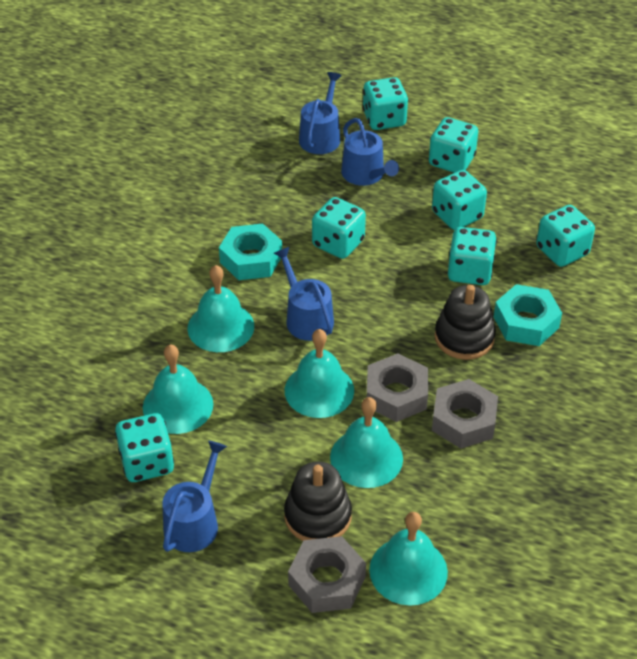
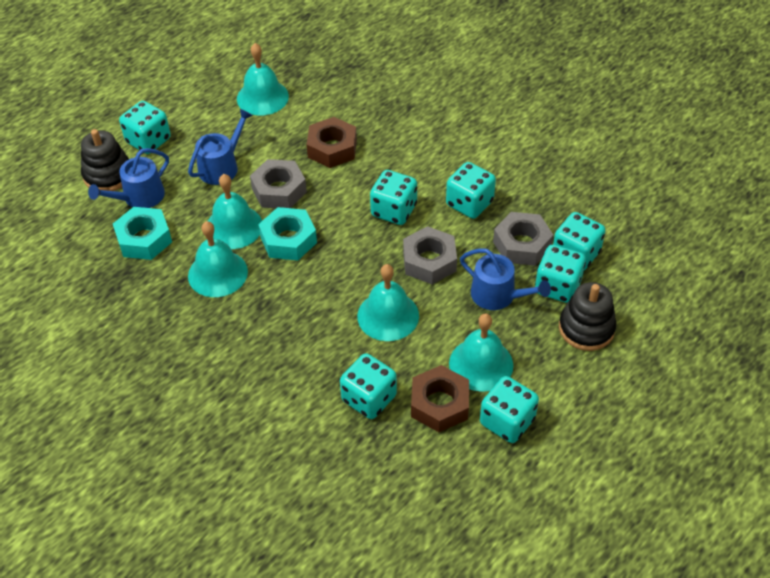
blue watering can: 4 -> 3
brown nut: 0 -> 2

